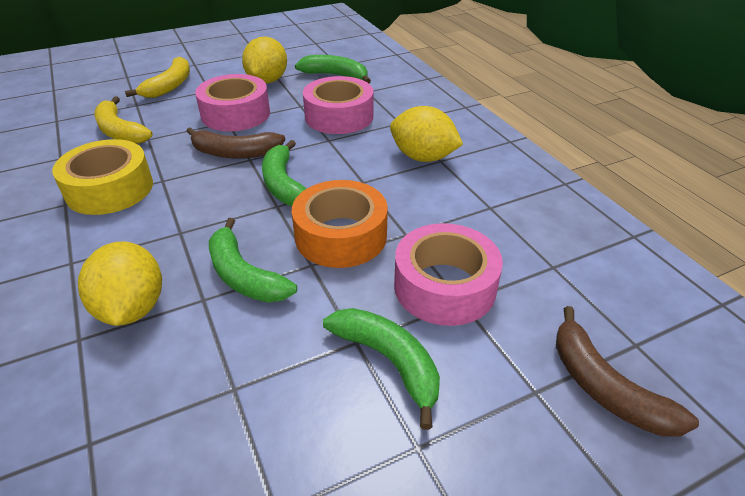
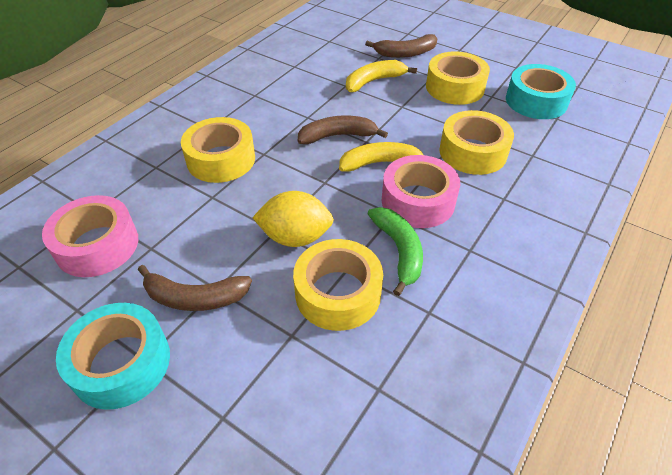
brown banana: 2 -> 3
green banana: 4 -> 1
orange tape: 1 -> 0
pink tape: 3 -> 2
turquoise tape: 0 -> 2
yellow lemon: 3 -> 1
yellow tape: 1 -> 4

